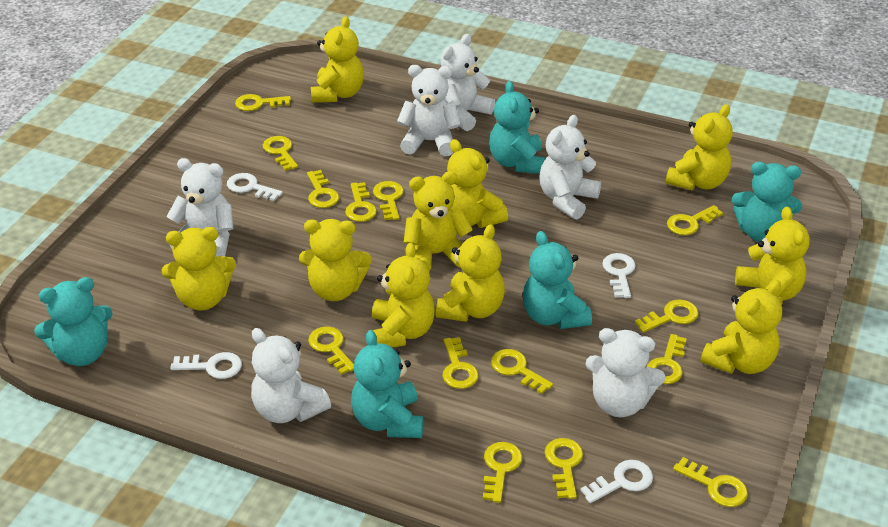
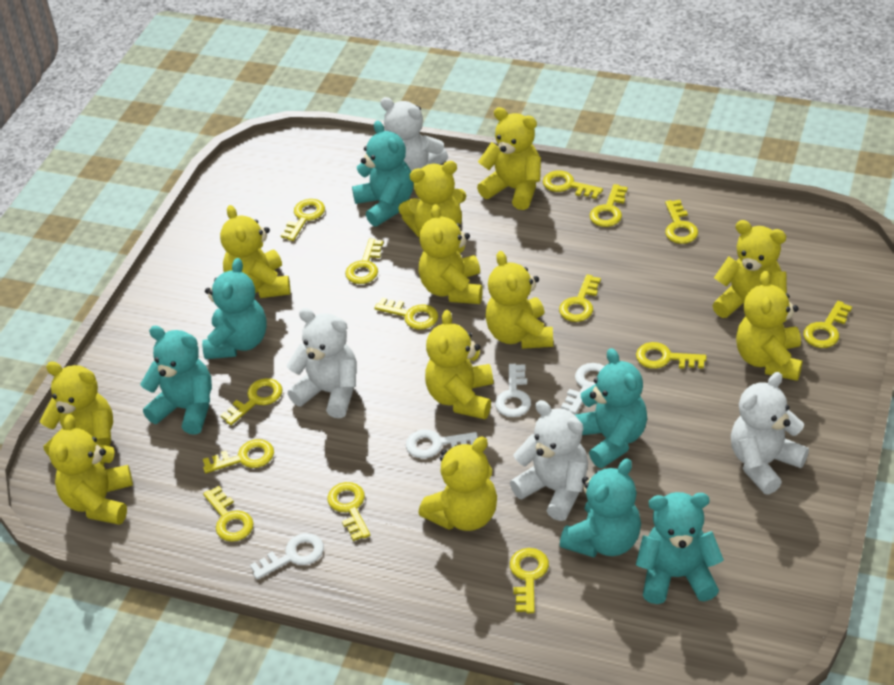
turquoise teddy bear: 5 -> 6
white teddy bear: 6 -> 4
yellow teddy bear: 10 -> 11

